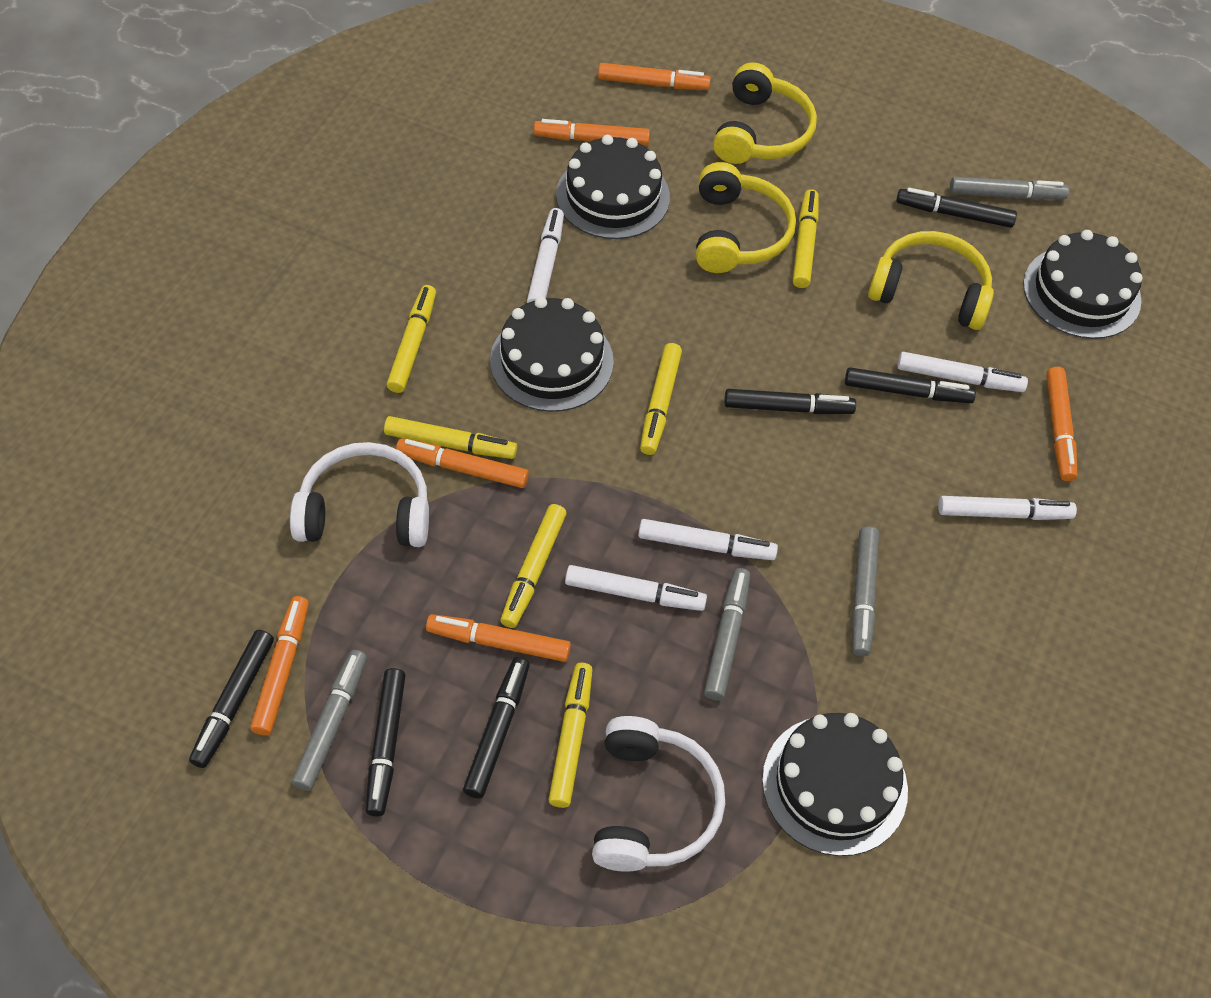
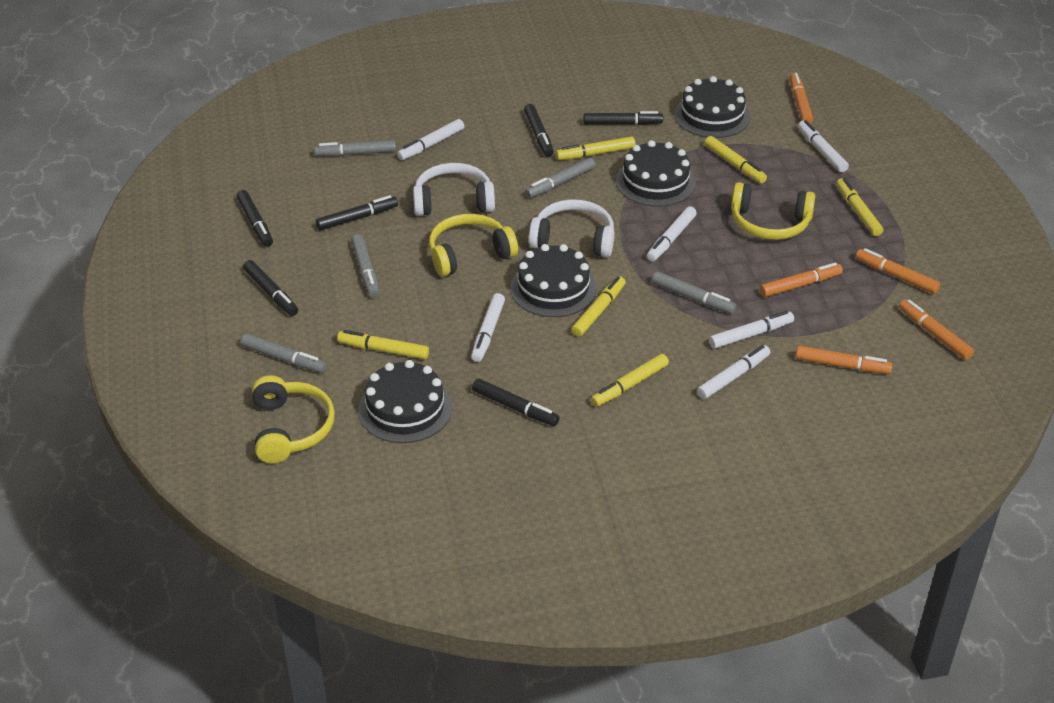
grey marker: 4 -> 5
orange marker: 6 -> 5
white marker: 5 -> 6

